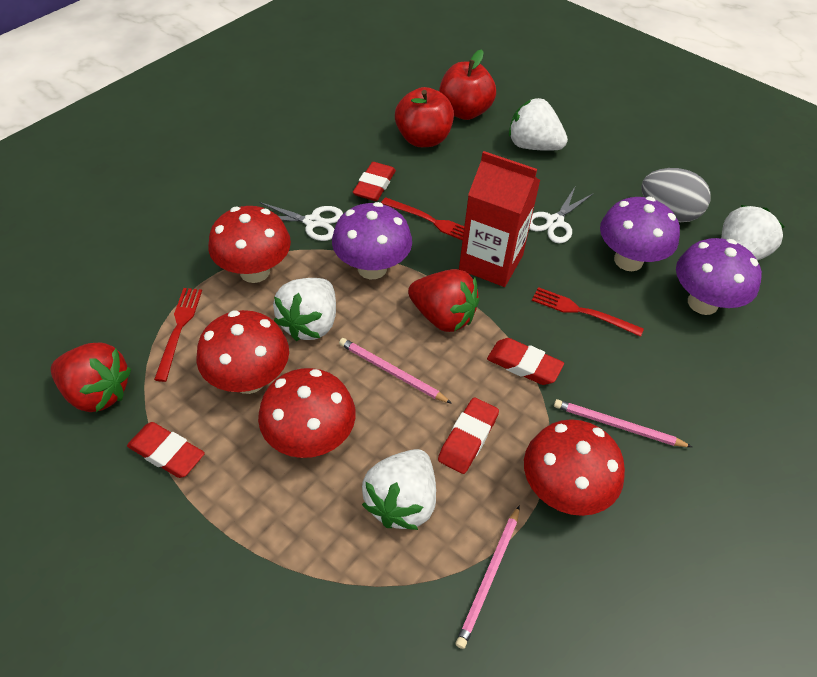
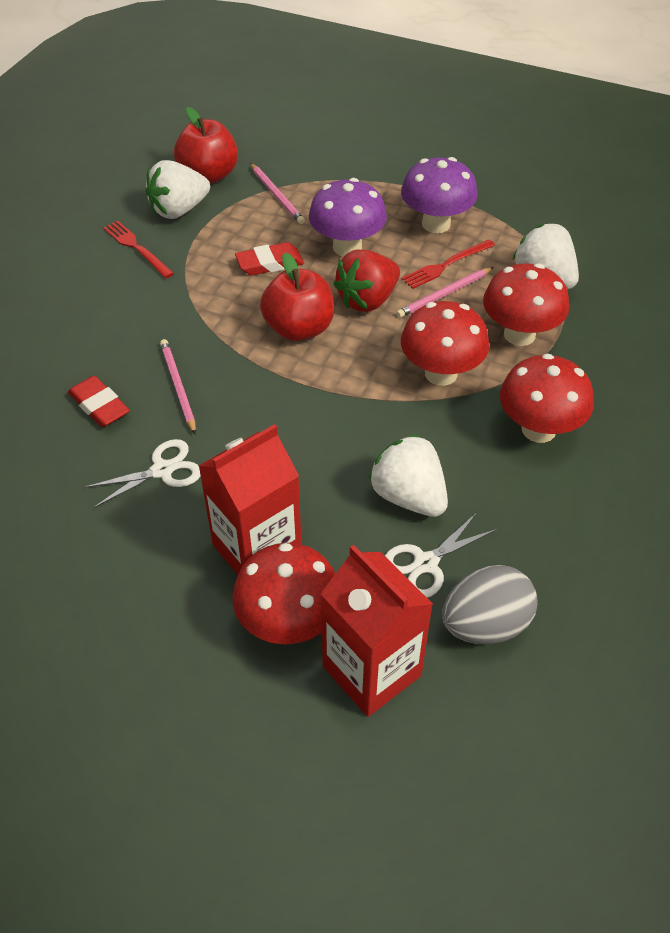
purple mushroom: 3 -> 2
red carton: 1 -> 2
red eraser: 4 -> 2
red fork: 3 -> 2
red strawberry: 2 -> 1
white strawberry: 4 -> 3

